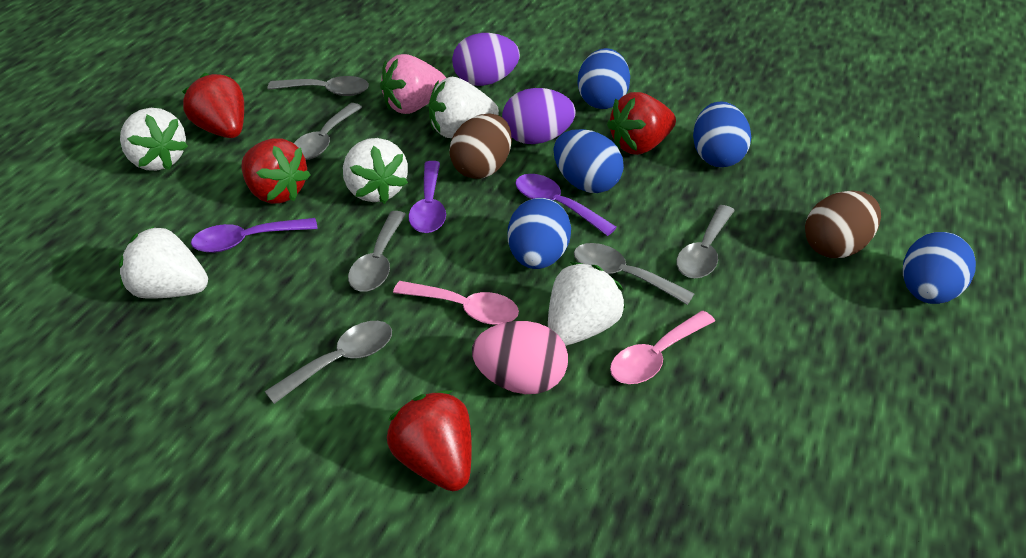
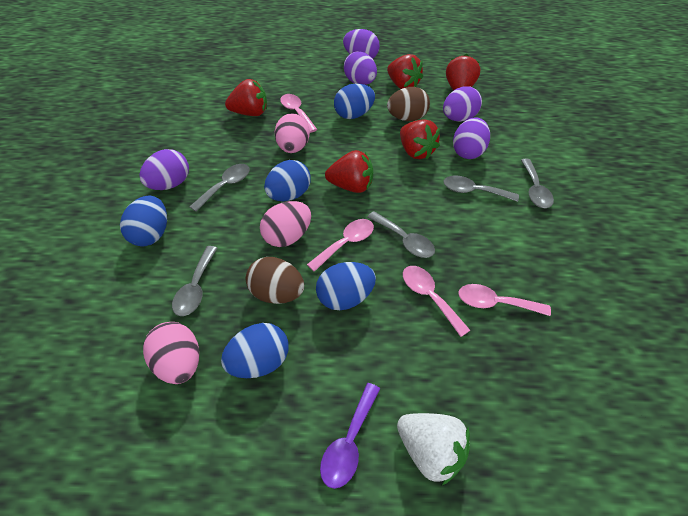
grey spoon: 6 -> 5
pink egg: 1 -> 3
pink spoon: 2 -> 4
pink strawberry: 1 -> 0
purple egg: 2 -> 5
purple spoon: 3 -> 1
red strawberry: 4 -> 5
white strawberry: 5 -> 1

